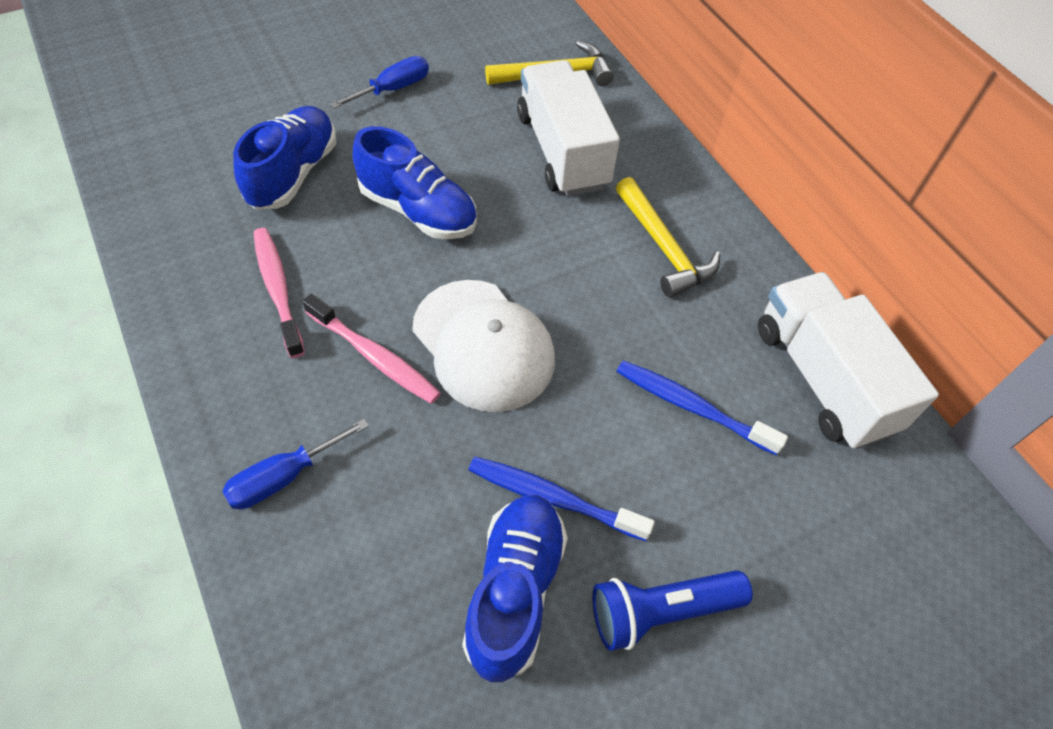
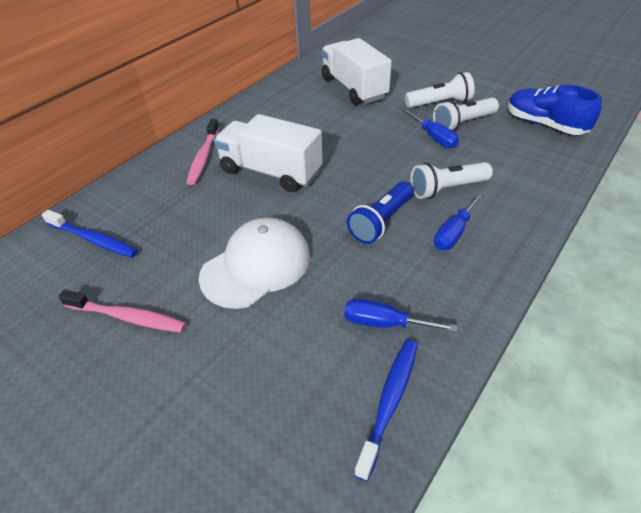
blue screwdriver: 2 -> 3
blue shoe: 3 -> 1
white flashlight: 0 -> 3
yellow hammer: 2 -> 0

